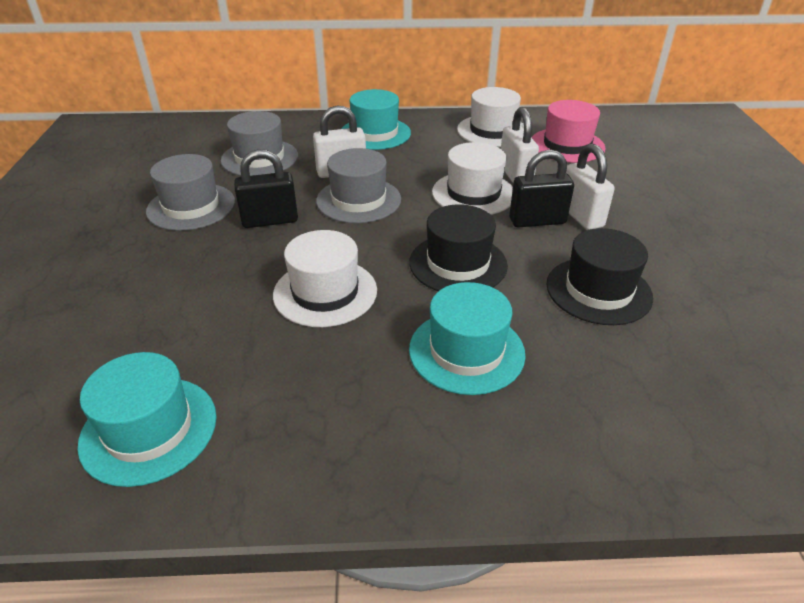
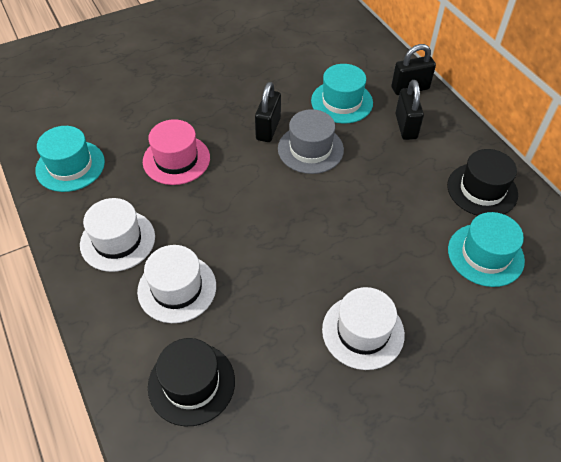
black padlock: 2 -> 3
grey hat: 3 -> 1
white padlock: 3 -> 0

